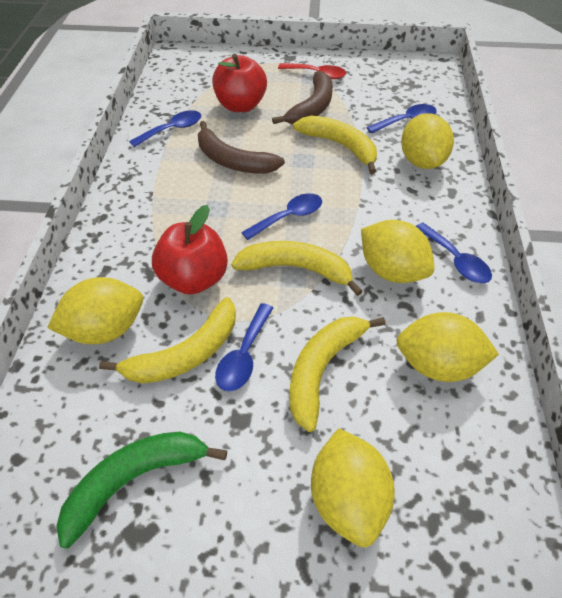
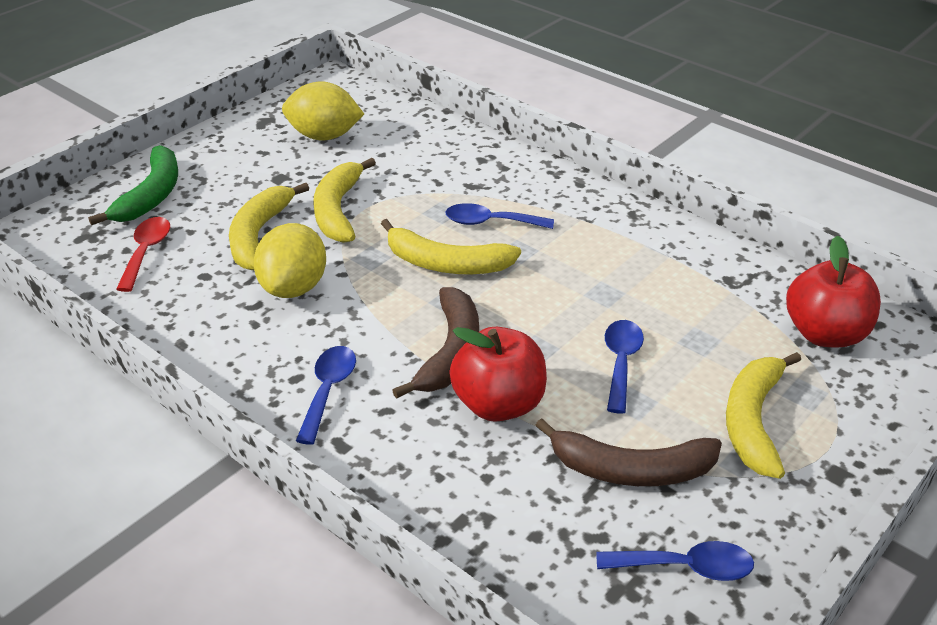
blue spoon: 5 -> 4
yellow lemon: 5 -> 2

